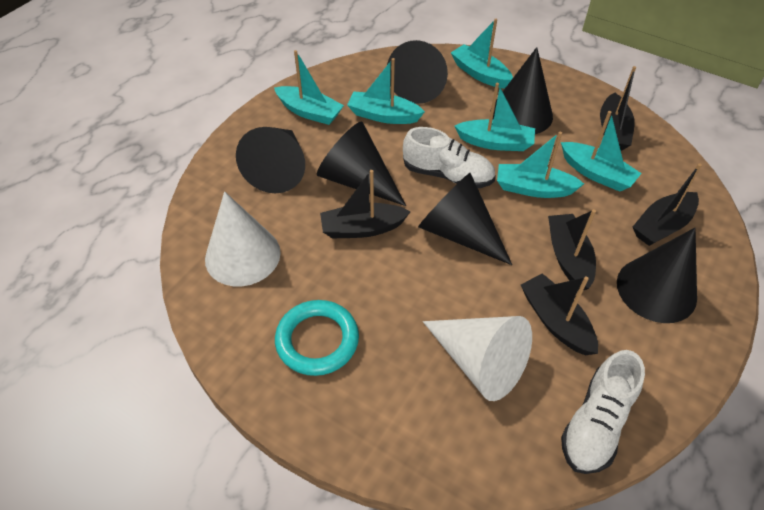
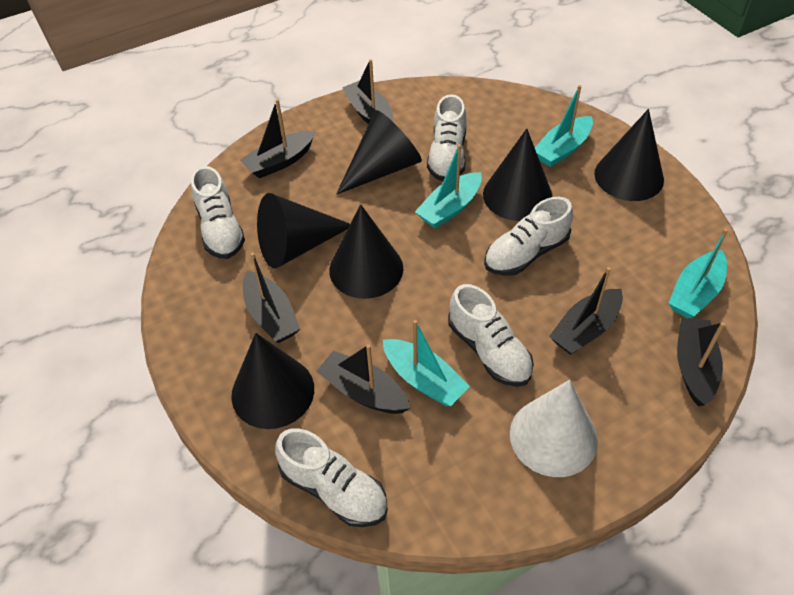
black boat: 5 -> 6
turquoise boat: 6 -> 4
turquoise ring: 1 -> 0
white cone: 2 -> 1
white shoe: 2 -> 5

